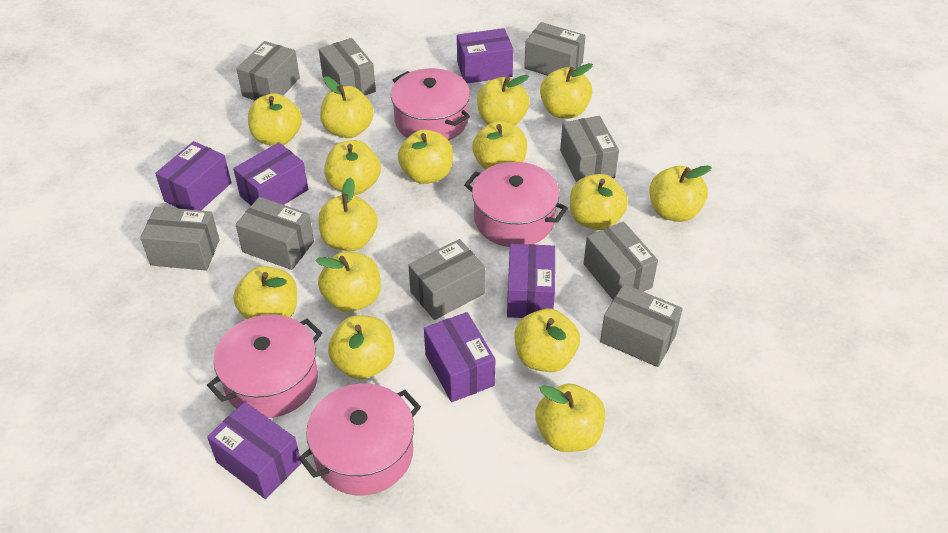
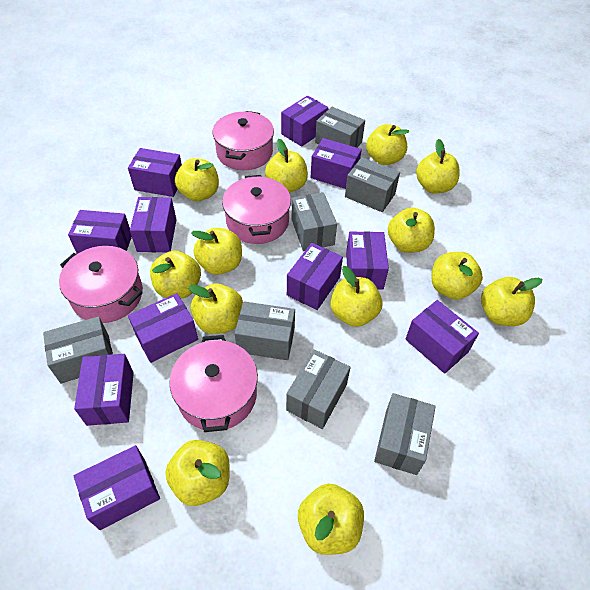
grey box: 9 -> 7
purple box: 6 -> 11
yellow apple: 15 -> 13

